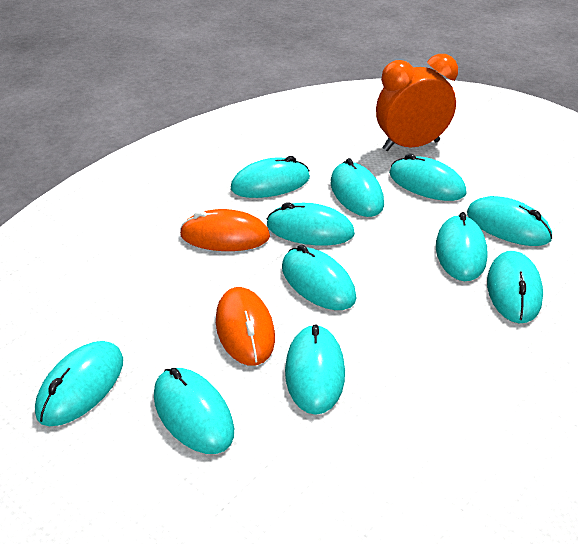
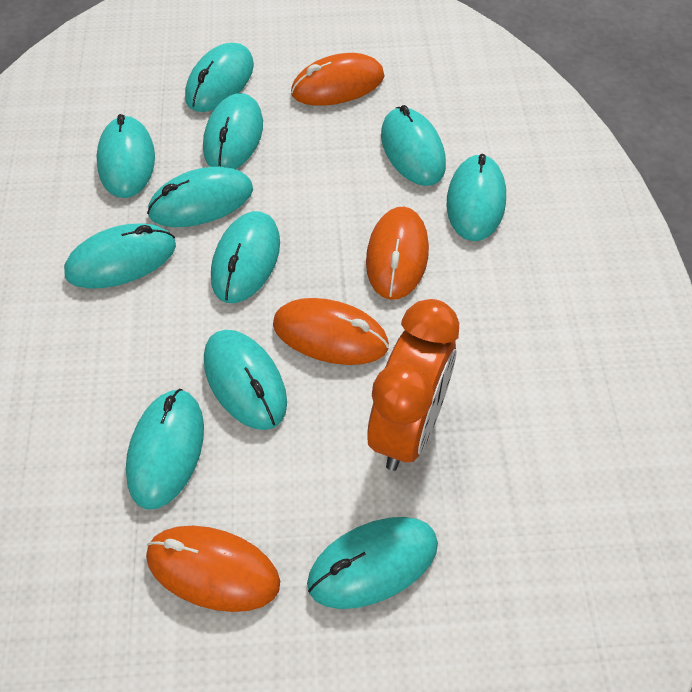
orange mouse: 2 -> 4

